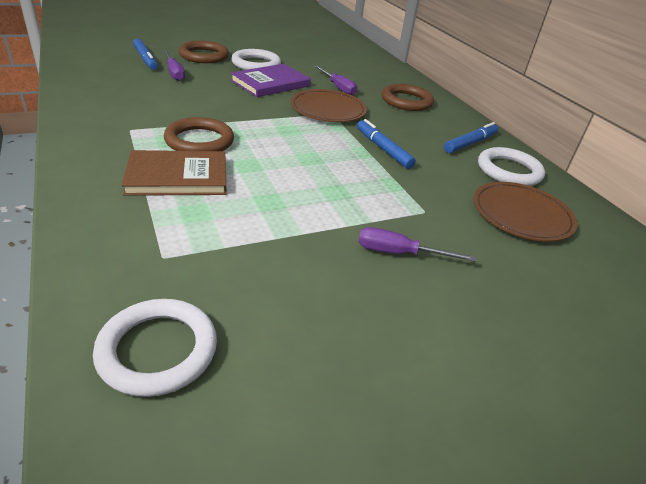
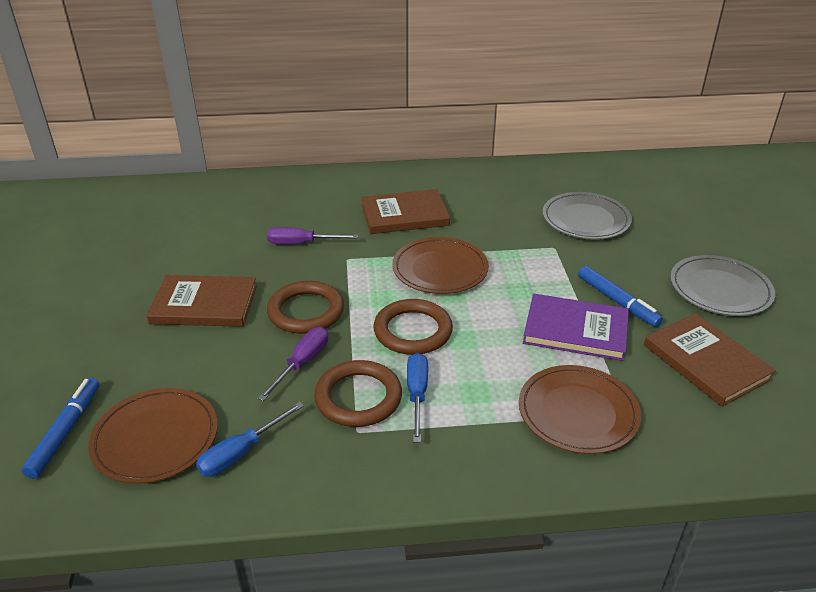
blue marker: 3 -> 2
blue screwdriver: 0 -> 2
brown book: 1 -> 3
brown plate: 2 -> 3
grey plate: 0 -> 2
purple screwdriver: 3 -> 2
white ring: 3 -> 0

